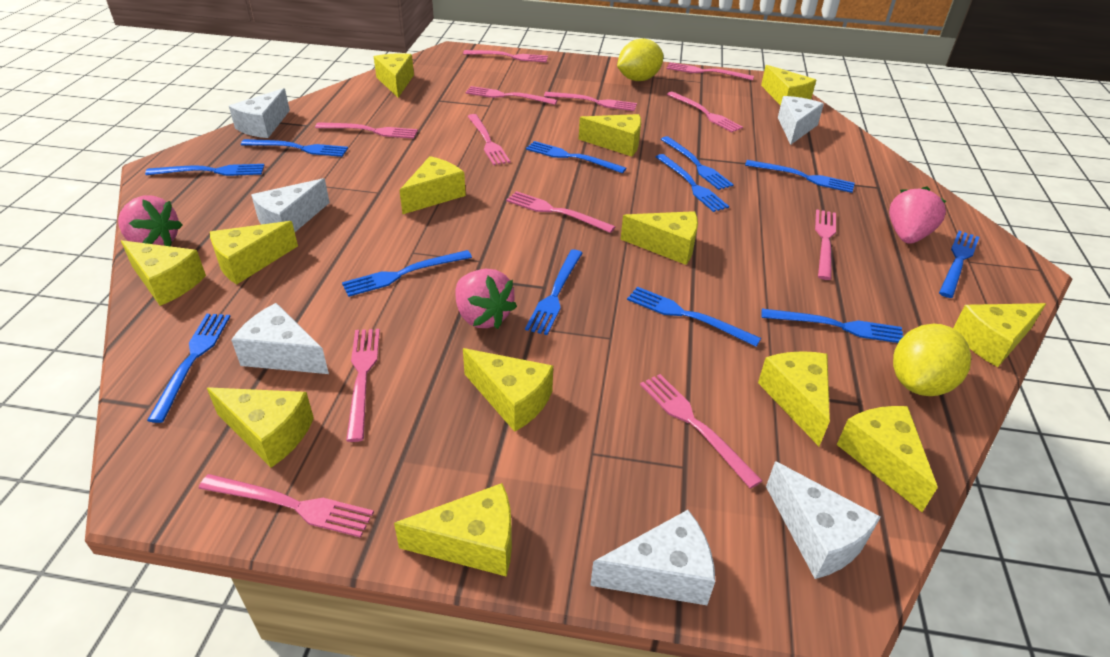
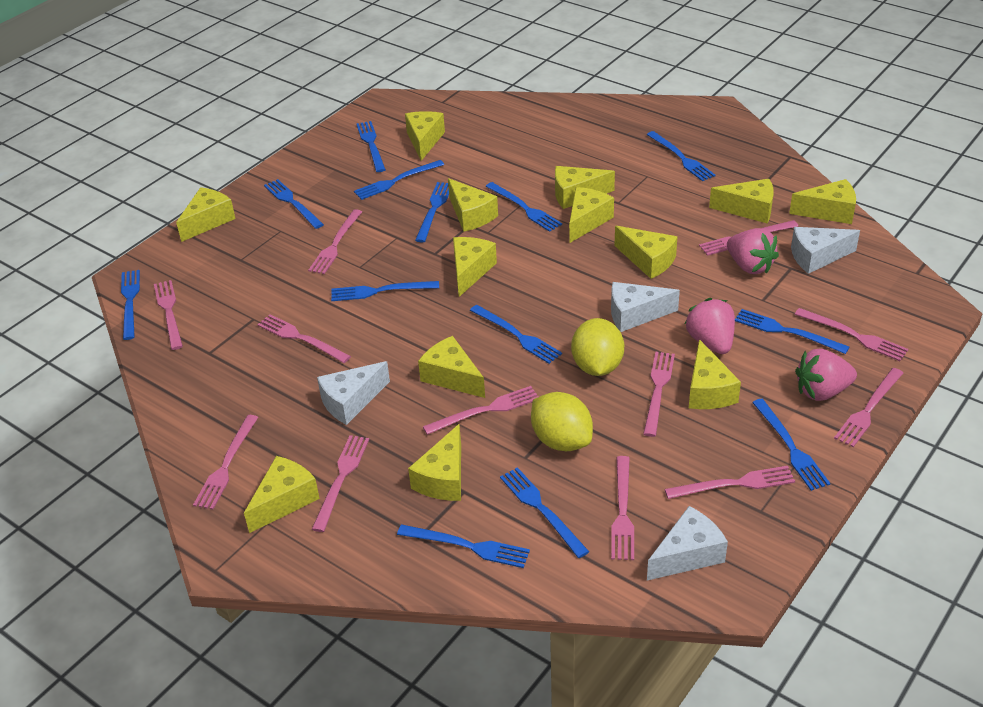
blue fork: 12 -> 13
white cheese: 6 -> 4

